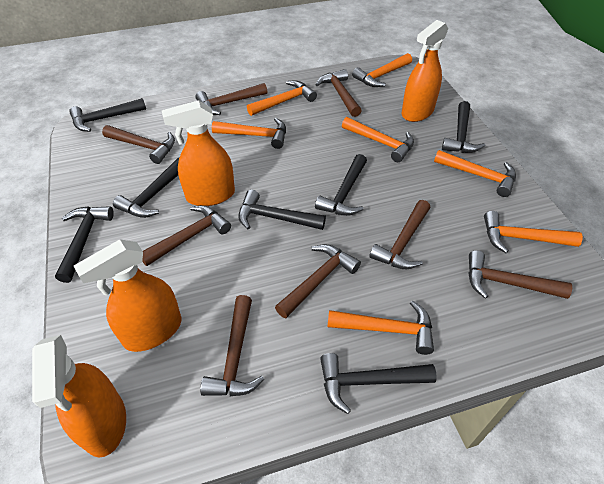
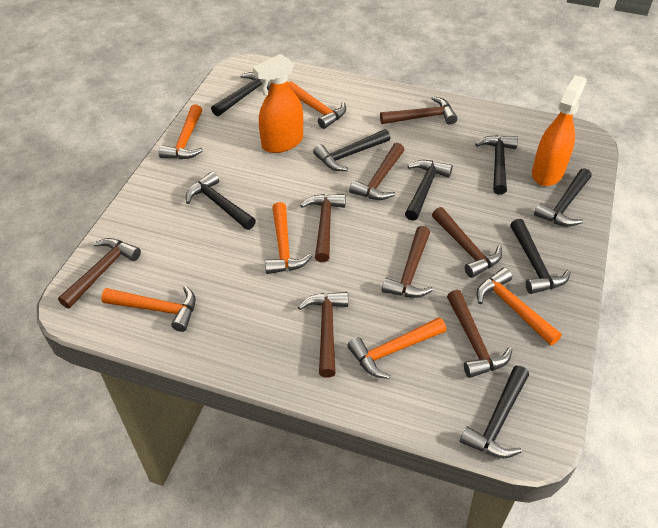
black hammer: 7 -> 8
orange hammer: 7 -> 6
orange spray bottle: 4 -> 2

